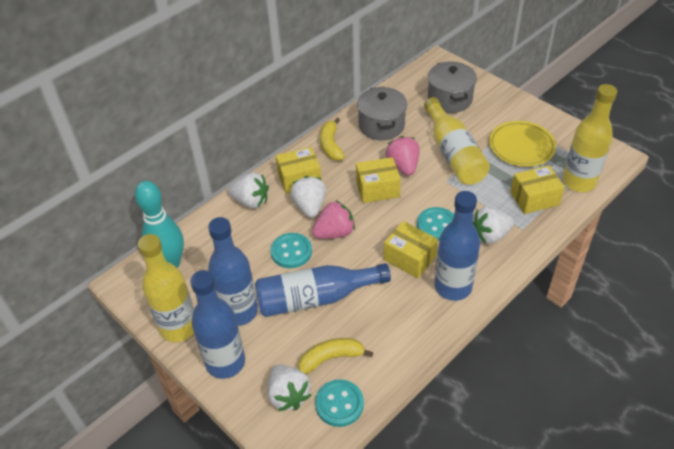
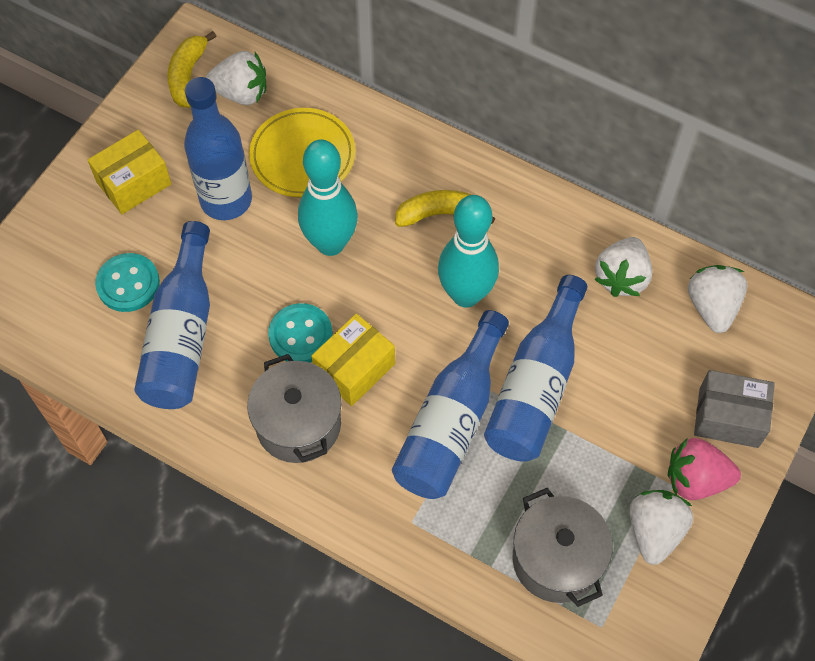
grey box: 0 -> 1
pink strawberry: 2 -> 1
turquoise bowling pin: 1 -> 2
turquoise button: 3 -> 2
yellow bottle: 3 -> 0
yellow box: 4 -> 2

